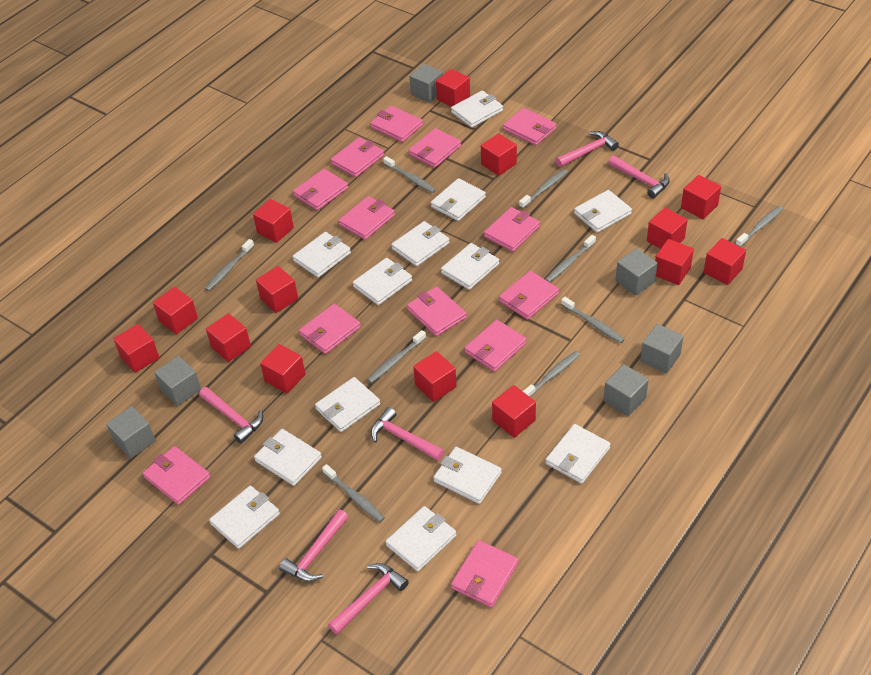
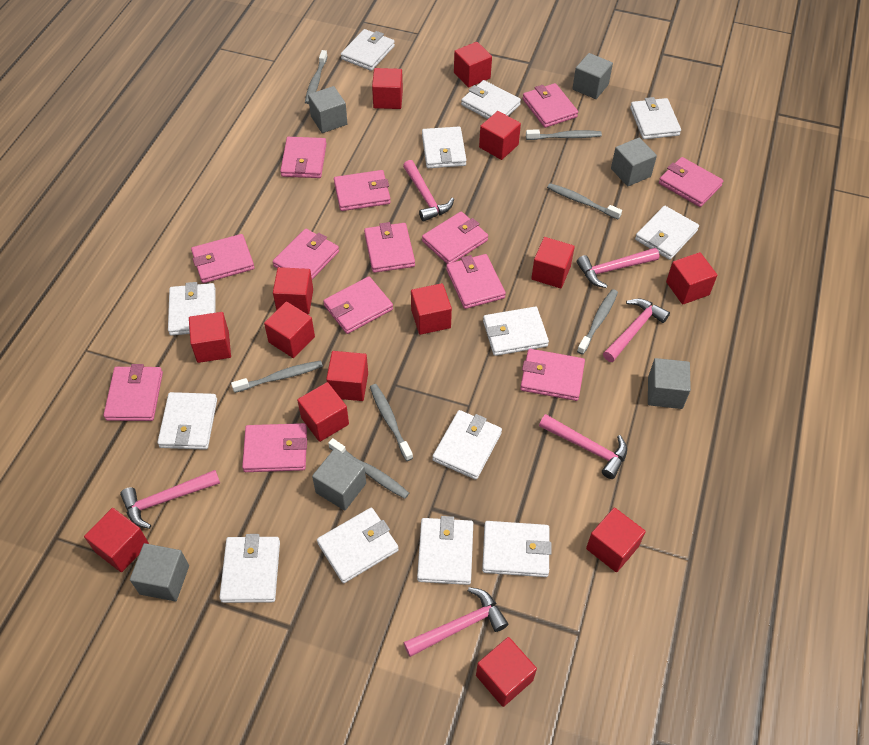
grey toothbrush: 9 -> 7

